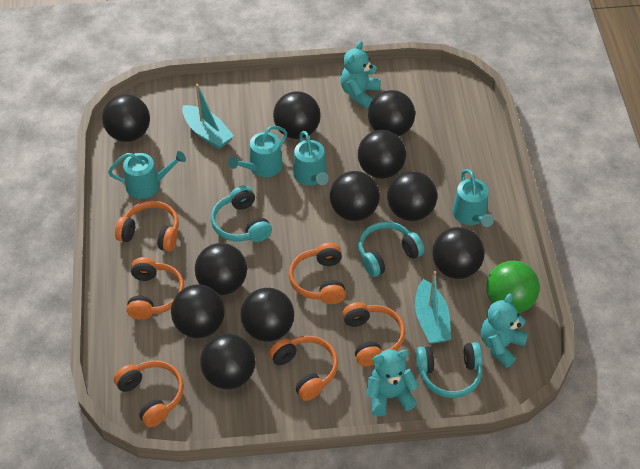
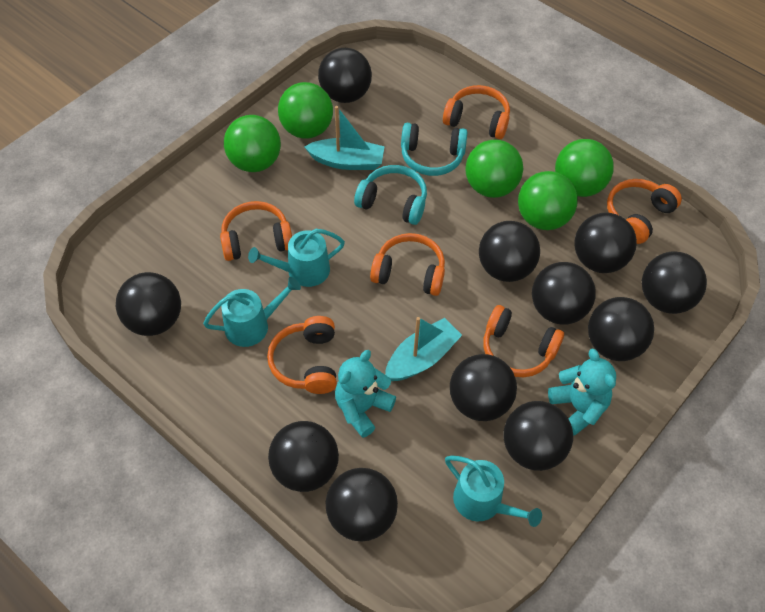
green ball: 1 -> 5
turquoise headphones: 3 -> 2
turquoise teddy bear: 3 -> 2
turquoise watering can: 4 -> 3

